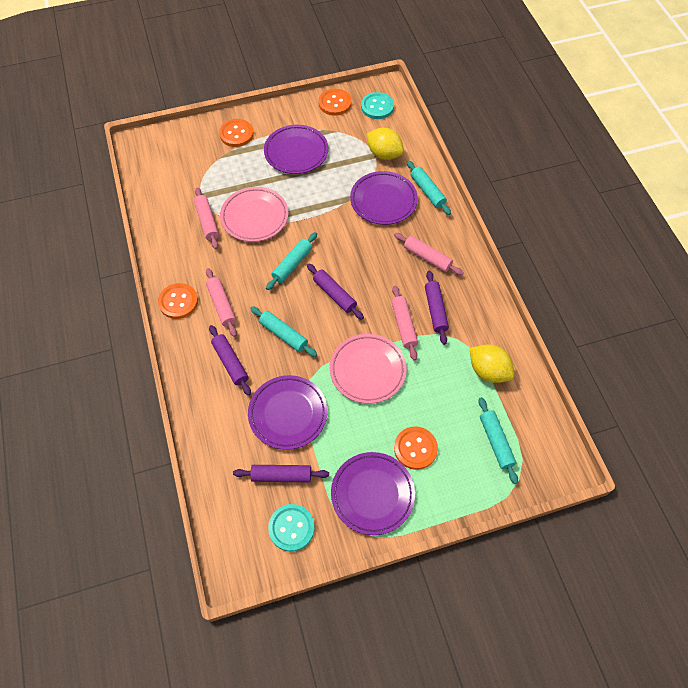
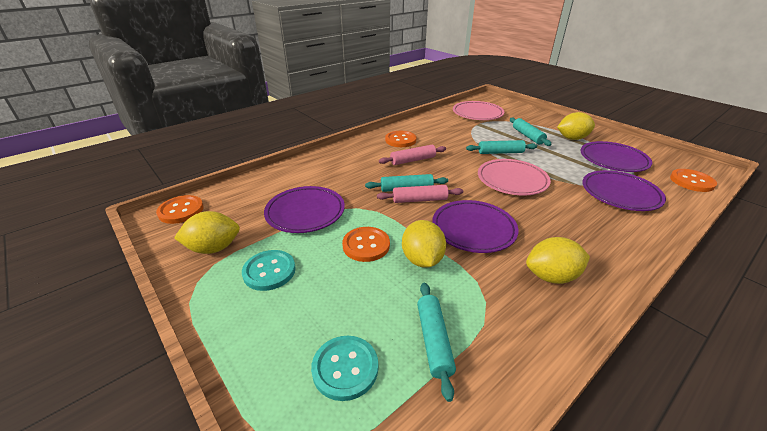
pink rolling pin: 4 -> 2
purple rolling pin: 4 -> 0
yellow lemon: 2 -> 4

